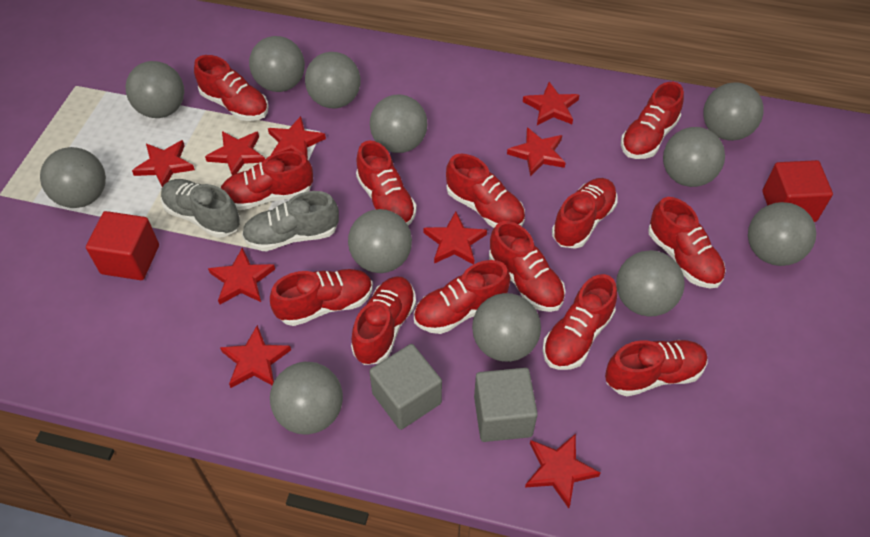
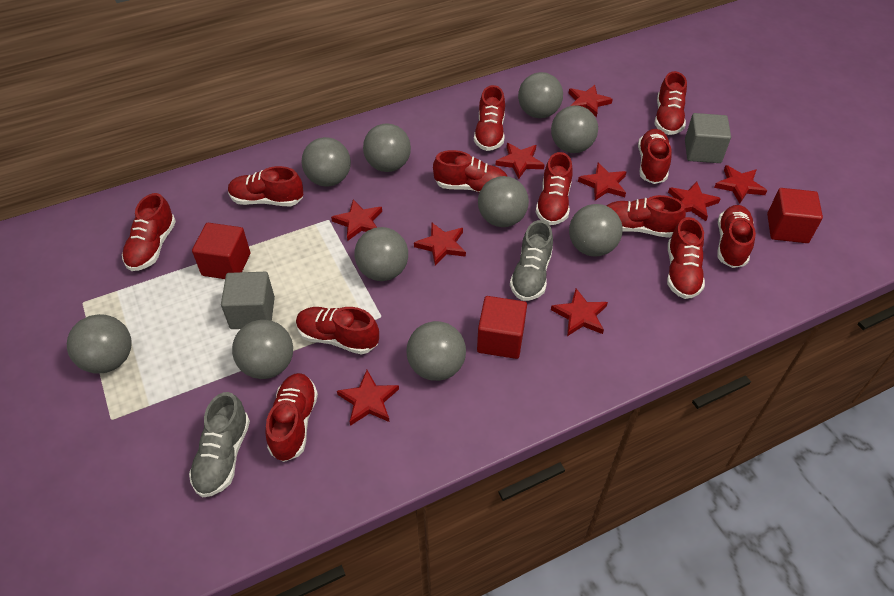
grey ball: 12 -> 10
red cube: 2 -> 3
red shoe: 13 -> 12

